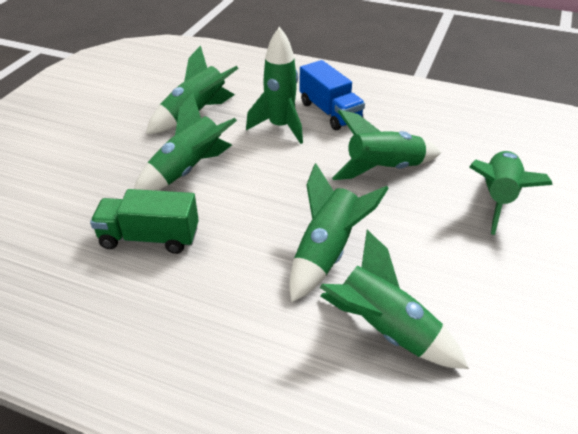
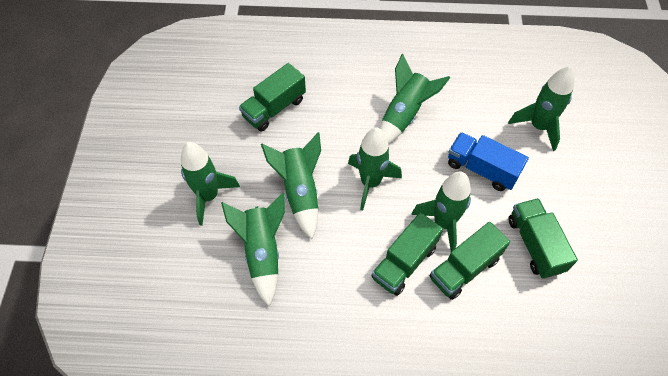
green truck: 1 -> 4

